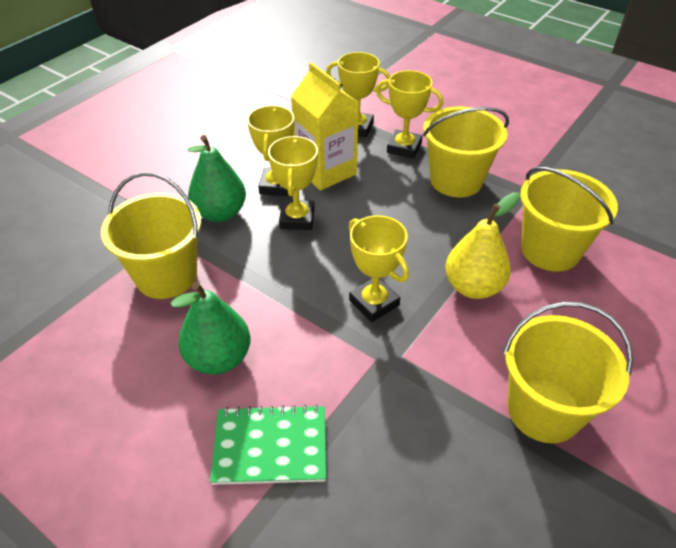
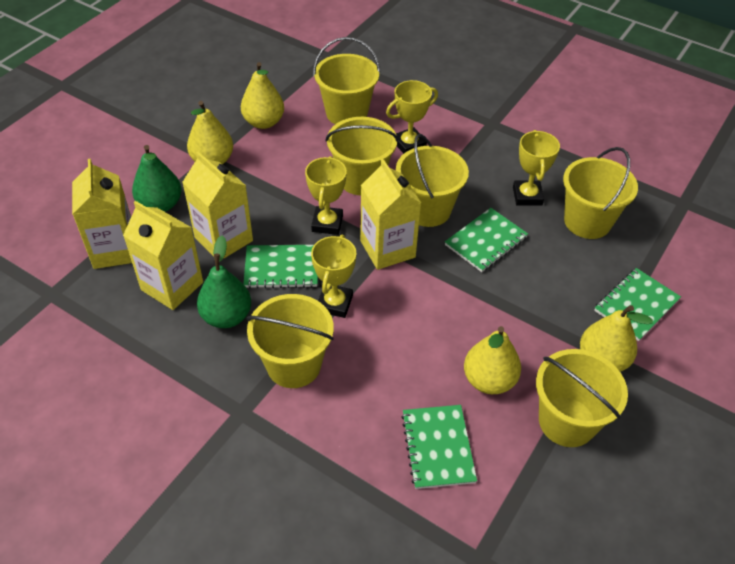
green notebook: 1 -> 4
yellow bucket: 4 -> 6
yellow carton: 1 -> 4
yellow pear: 1 -> 4
yellow trophy: 5 -> 4

